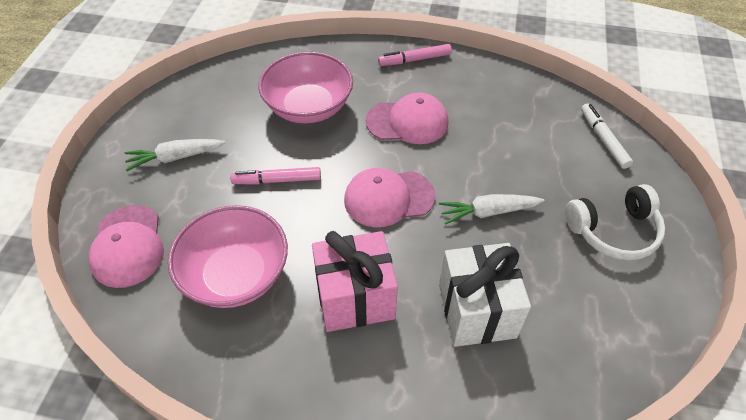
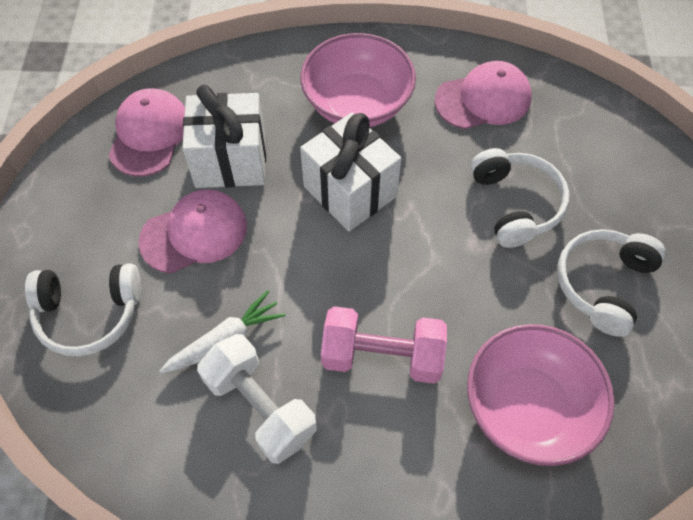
pink dumbbell: 0 -> 1
pink gift: 1 -> 0
pink marker: 2 -> 0
white carrot: 2 -> 1
white dumbbell: 0 -> 1
white gift: 1 -> 2
white headphones: 1 -> 3
white marker: 1 -> 0

